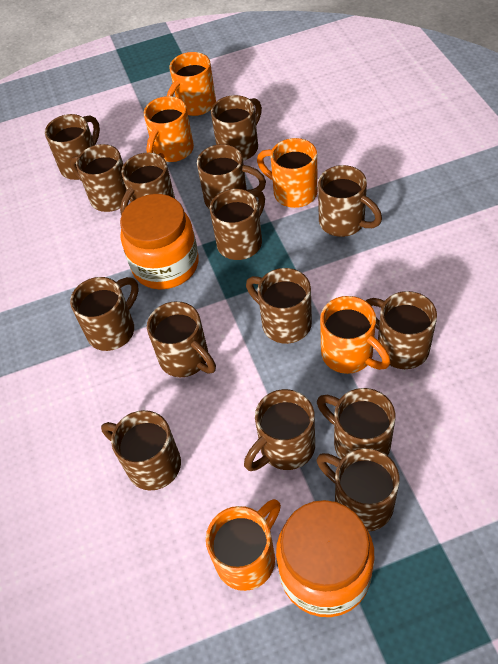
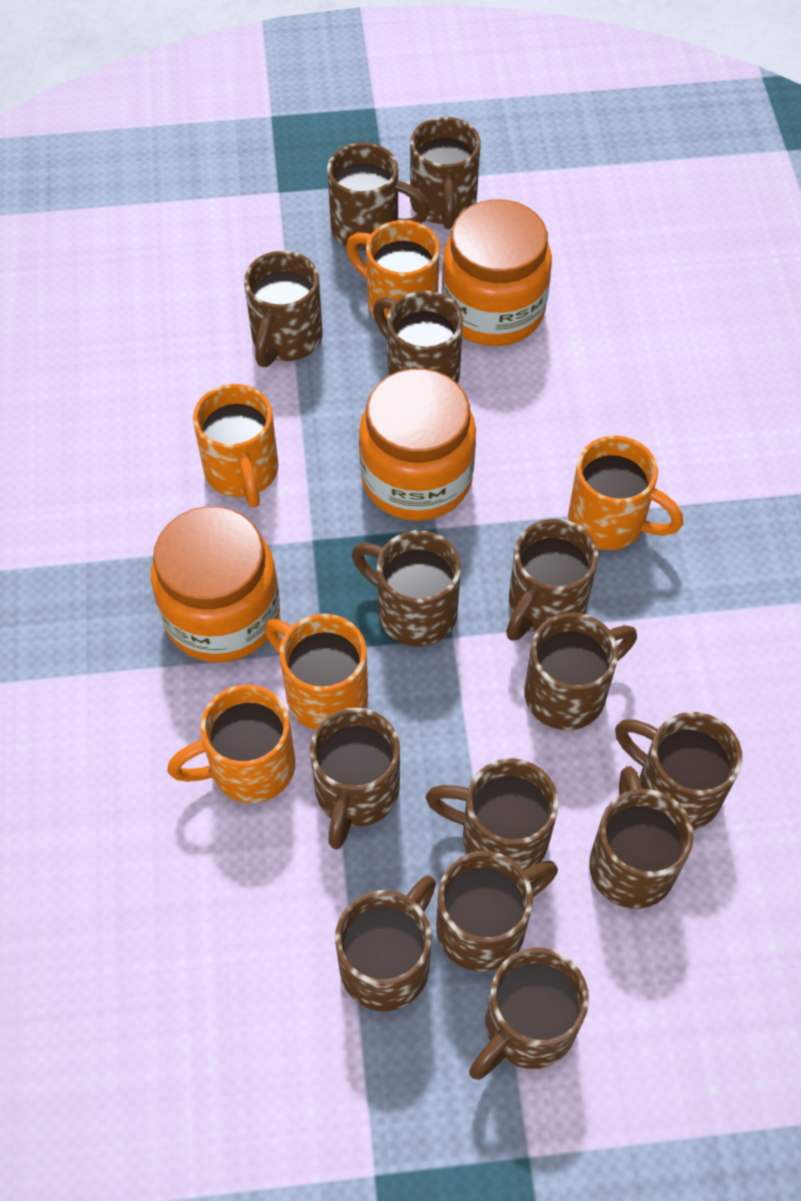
brown mug: 15 -> 14
orange jar: 2 -> 3

